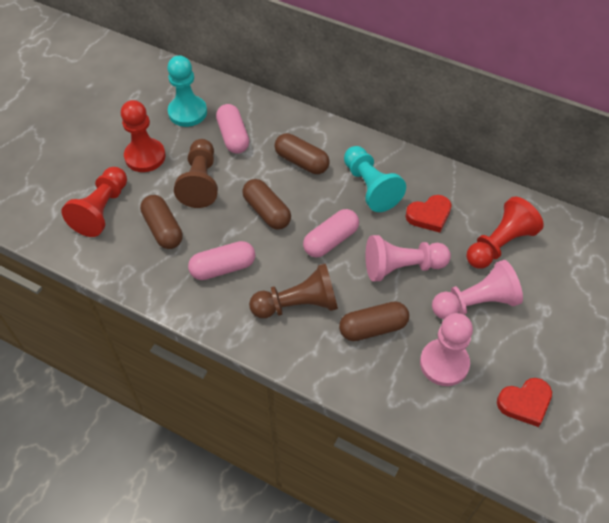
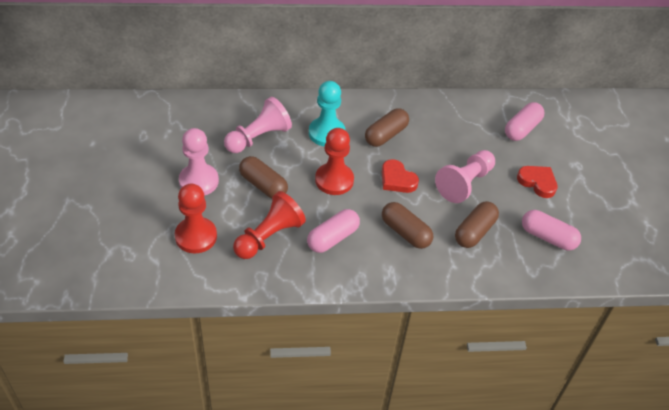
brown pawn: 2 -> 0
turquoise pawn: 2 -> 1

